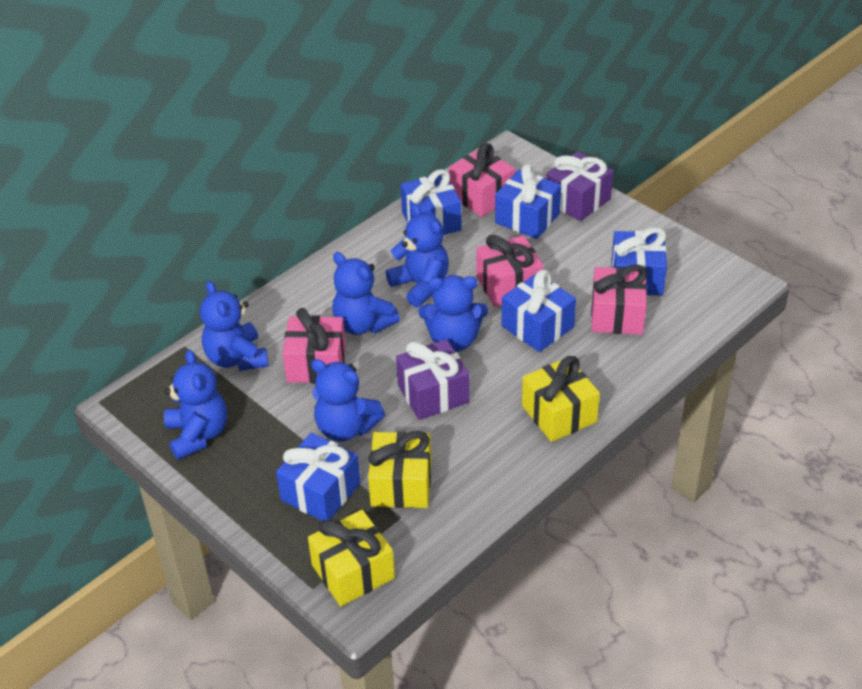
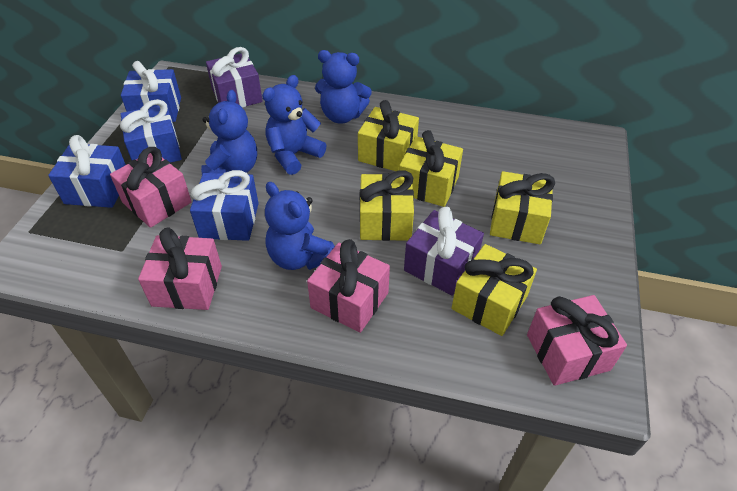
blue gift: 5 -> 4
blue teddy bear: 6 -> 4
yellow gift: 3 -> 5

